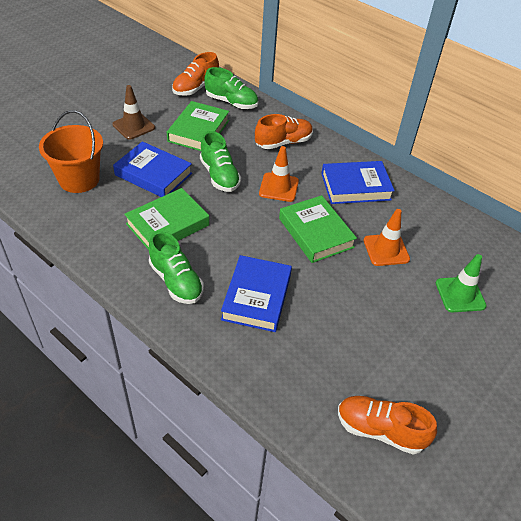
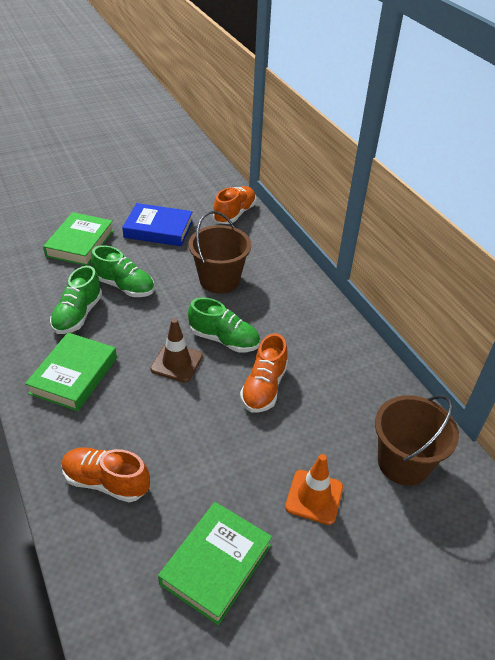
blue book: 3 -> 1
brown bucket: 0 -> 2
green traffic cone: 1 -> 0
orange bucket: 1 -> 0
orange traffic cone: 2 -> 1

